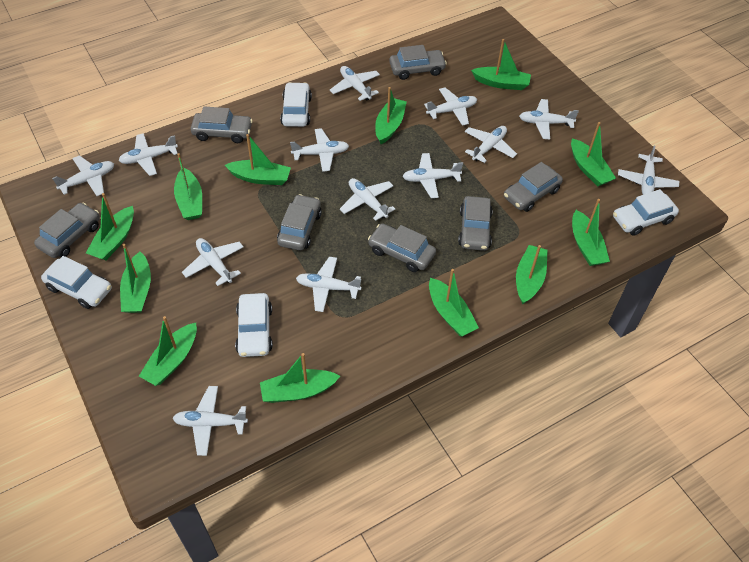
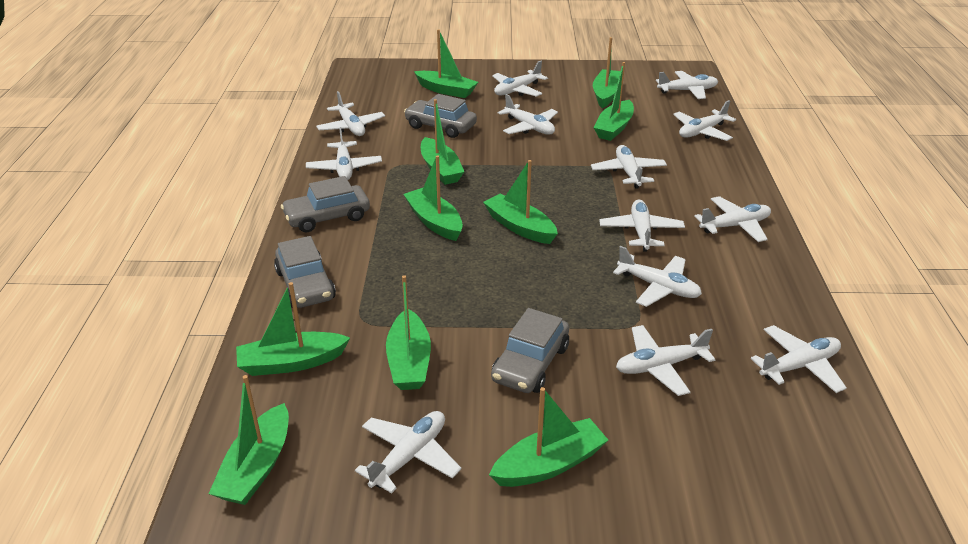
green boat: 12 -> 10
grey car: 7 -> 4
white car: 4 -> 0

